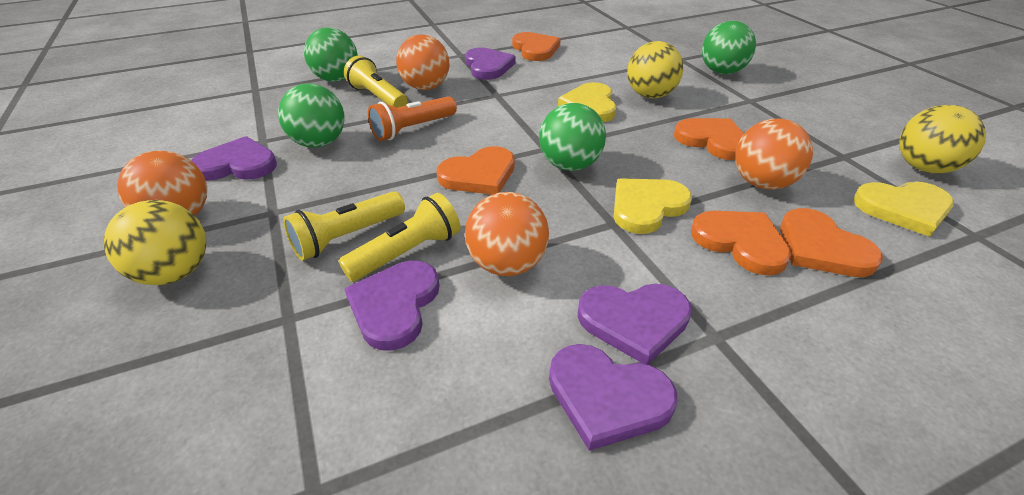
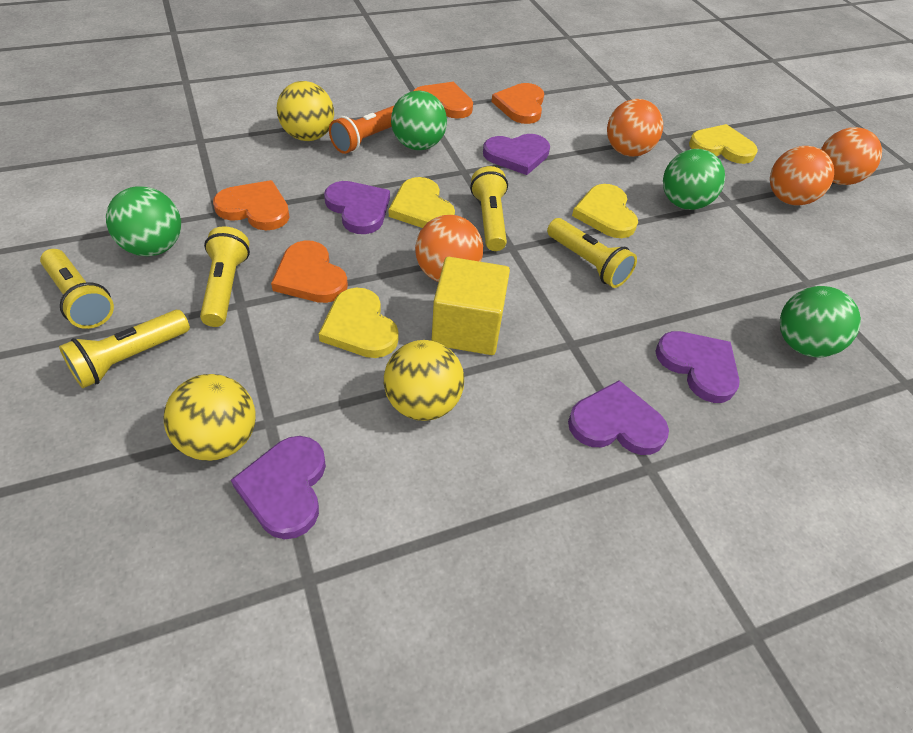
orange heart: 5 -> 4
yellow cube: 0 -> 1
yellow flashlight: 3 -> 5
yellow heart: 3 -> 4

